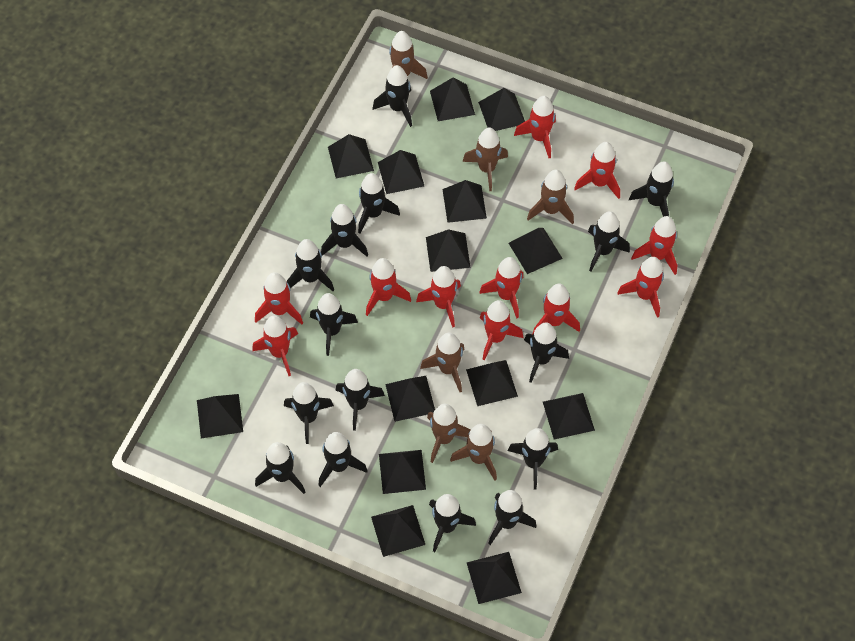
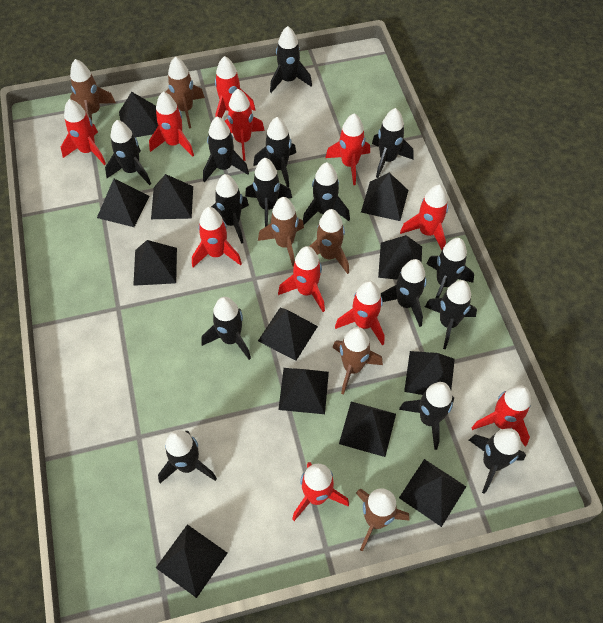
black pyramid: 14 -> 12

